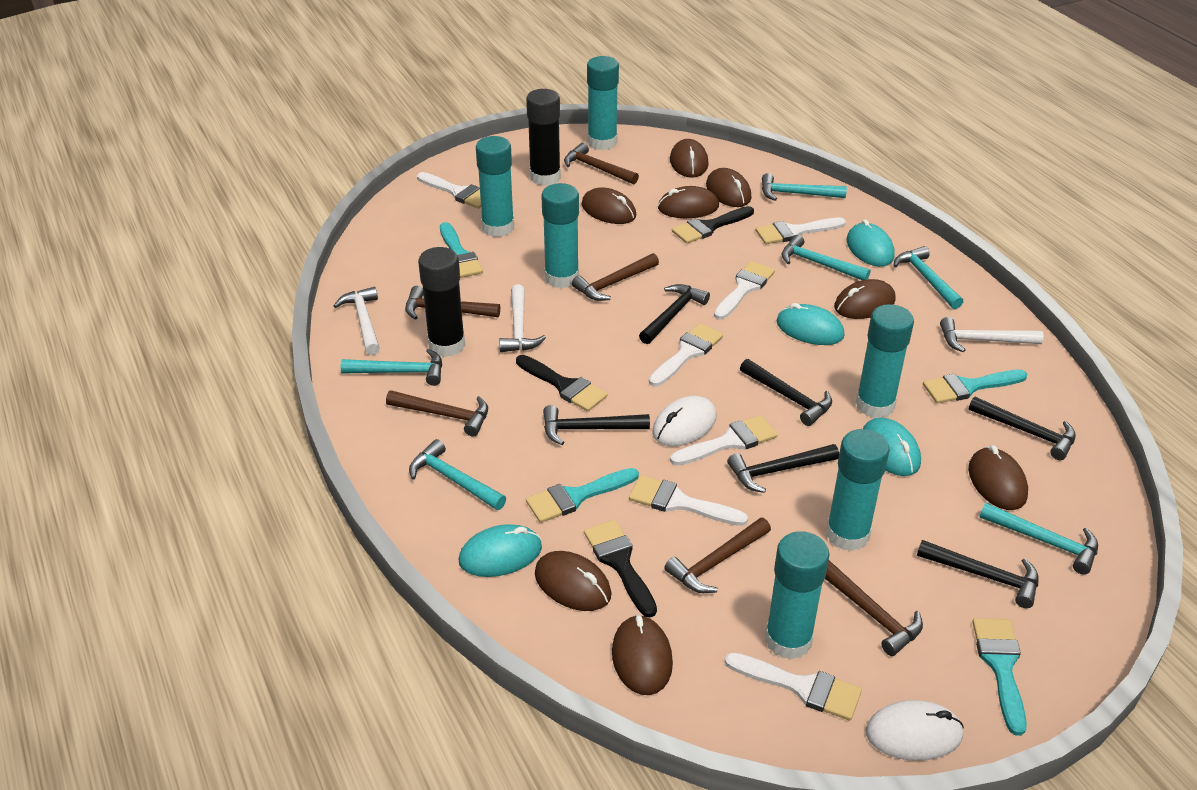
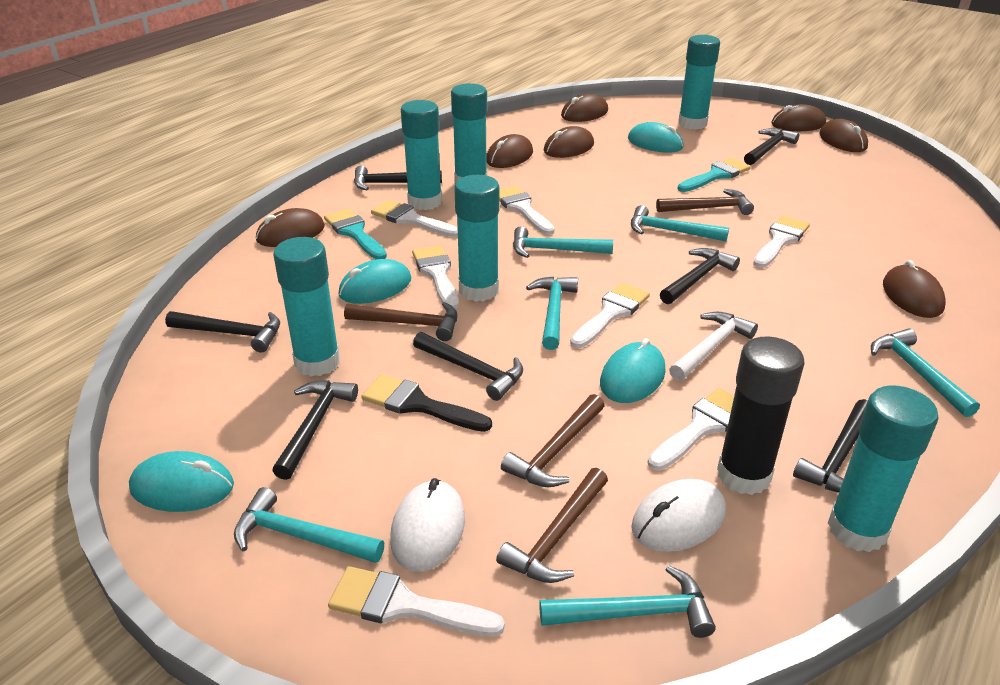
black brush: 3 -> 1
black glue stick: 2 -> 1
black hammer: 6 -> 7
brown hammer: 6 -> 4
brown mouse: 8 -> 7
turquoise brush: 4 -> 2
white hammer: 3 -> 1

